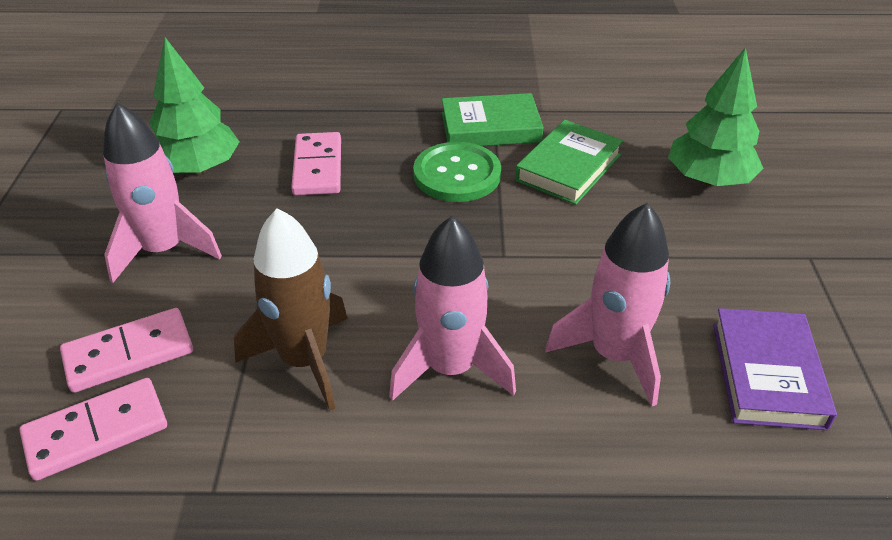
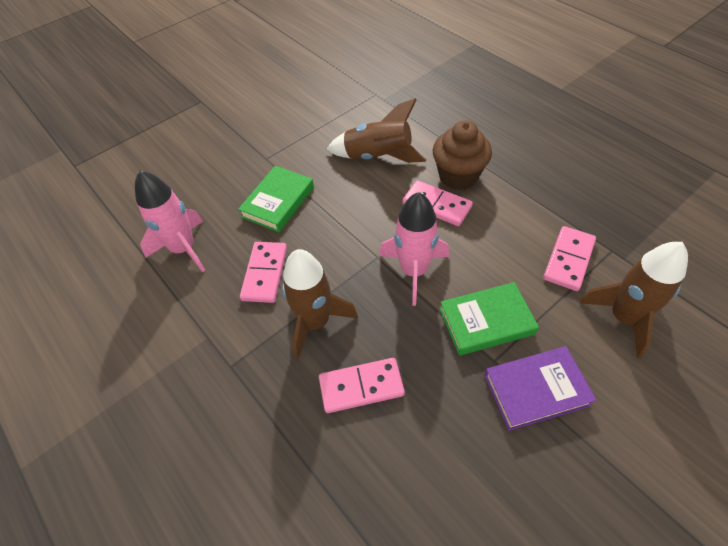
brown cupcake: 0 -> 1
brown rocket: 1 -> 3
green button: 1 -> 0
green tree: 2 -> 0
pink domino: 3 -> 4
pink rocket: 3 -> 2

